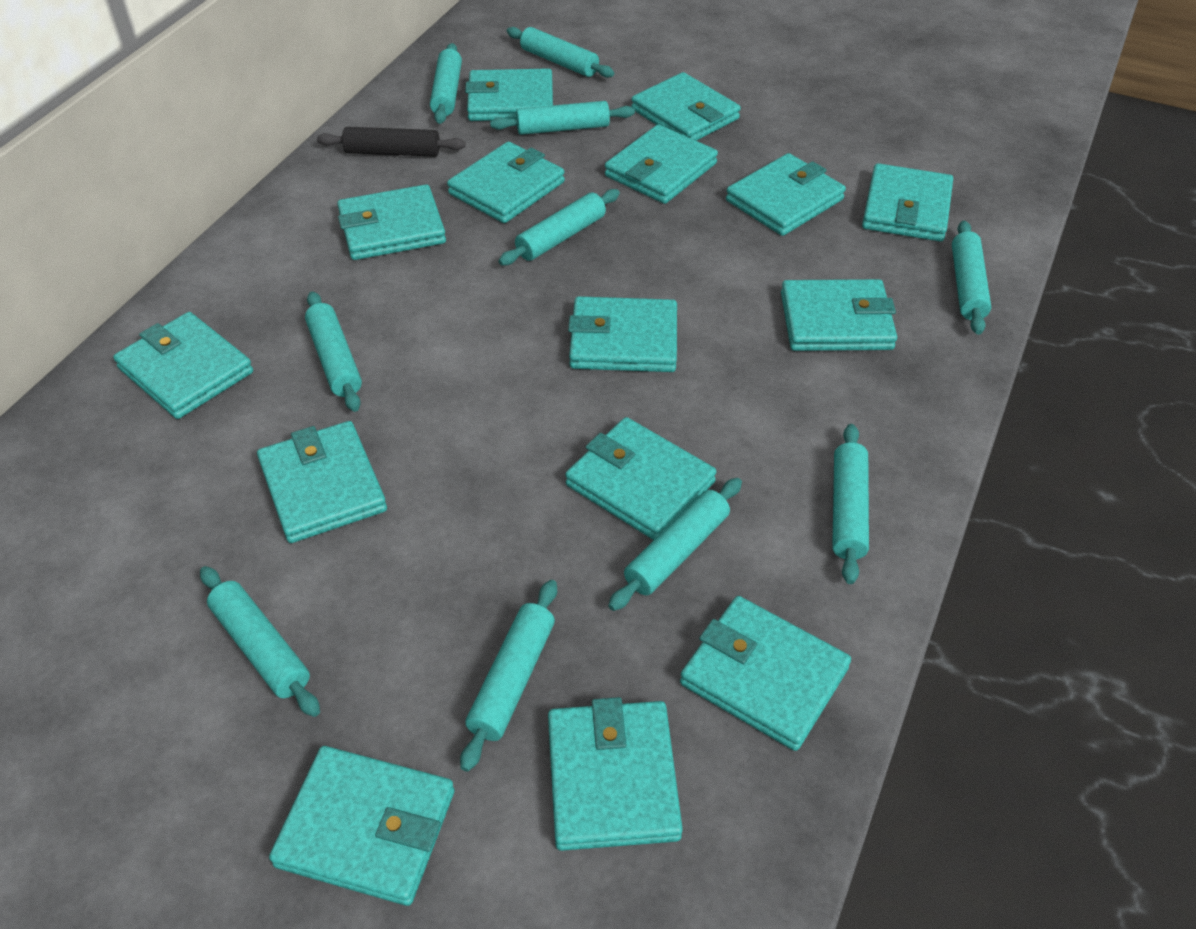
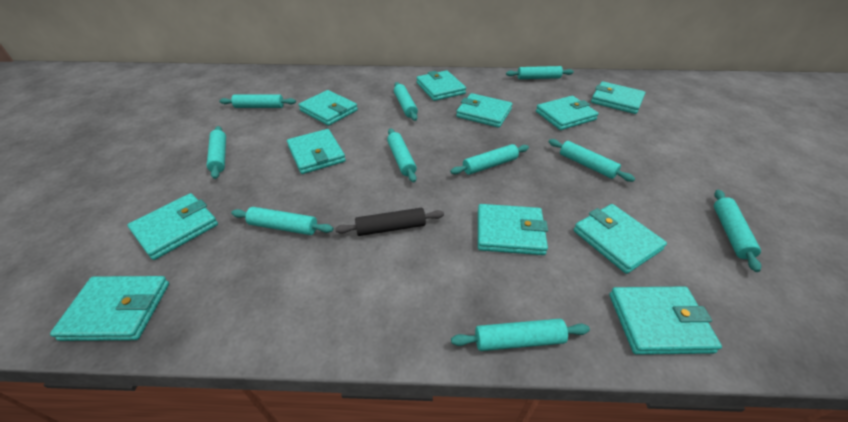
turquoise wallet: 15 -> 11

